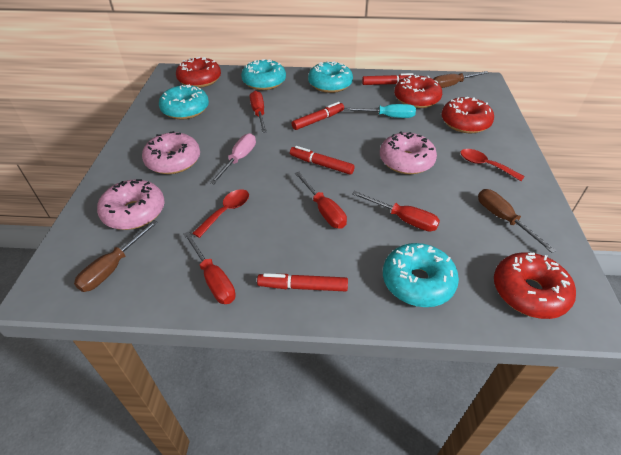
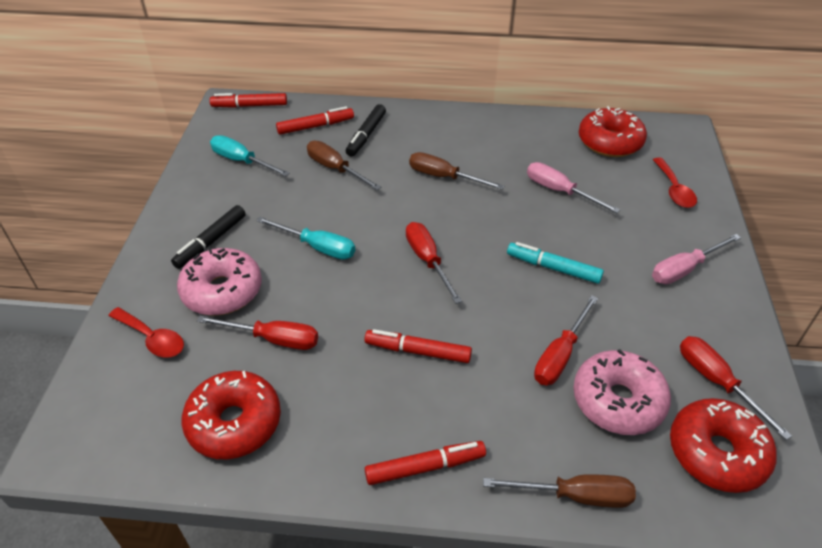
black marker: 0 -> 2
pink donut: 3 -> 2
pink screwdriver: 1 -> 2
red donut: 4 -> 3
turquoise donut: 4 -> 0
turquoise marker: 0 -> 1
turquoise screwdriver: 1 -> 2

